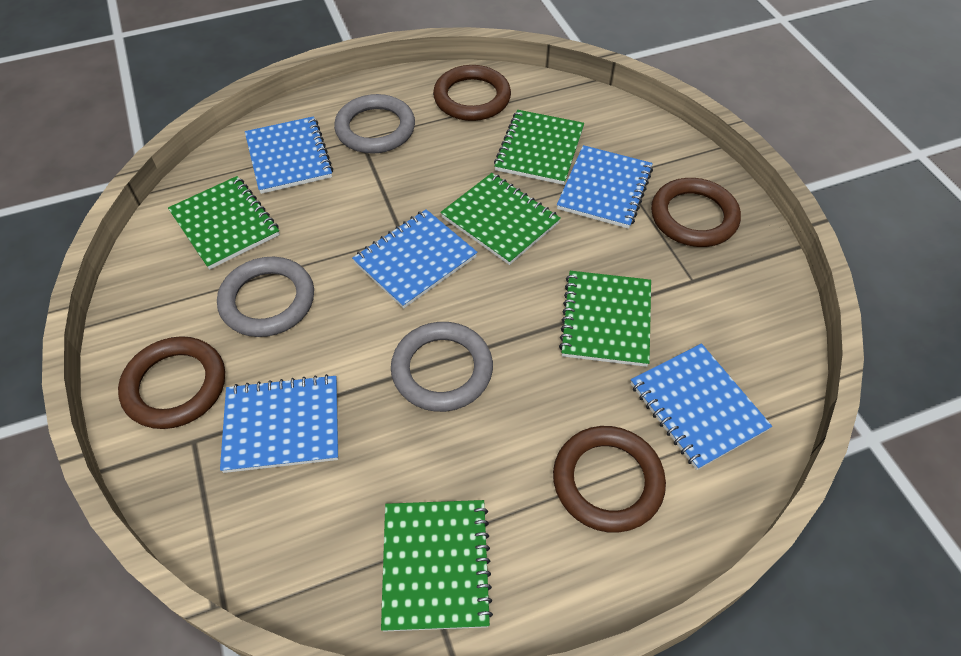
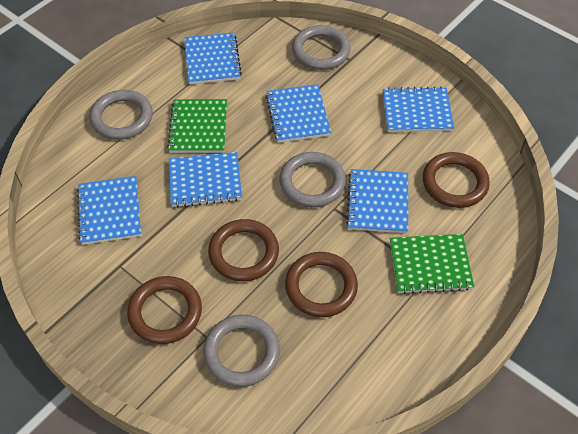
blue notebook: 5 -> 6
green notebook: 5 -> 2
grey ring: 3 -> 4

